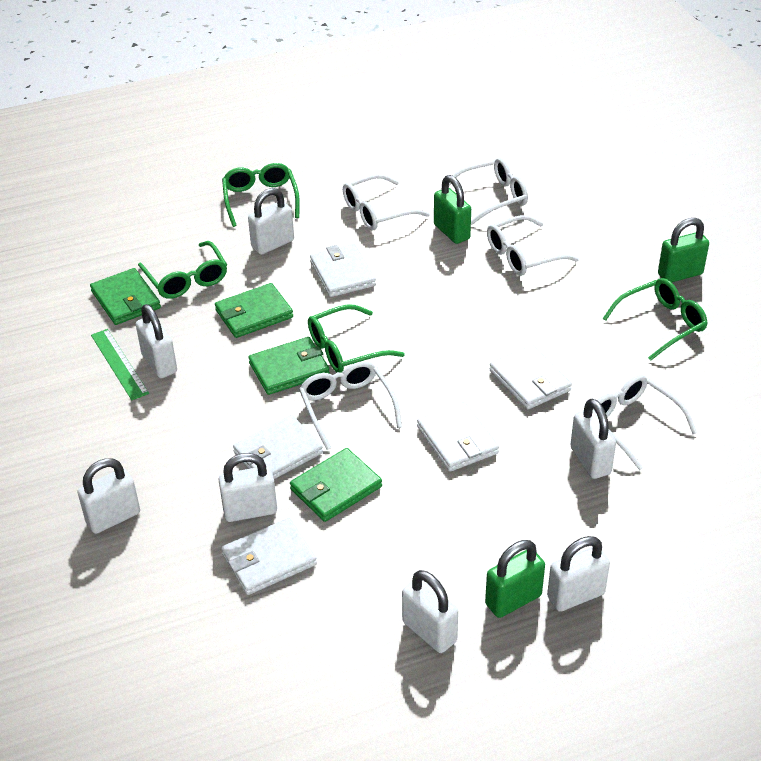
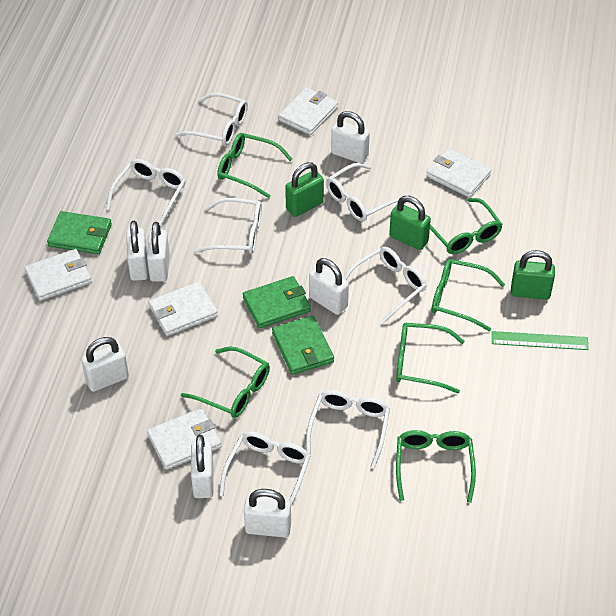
green glasses: 4 -> 6
green wallet: 4 -> 3
white glasses: 5 -> 7

